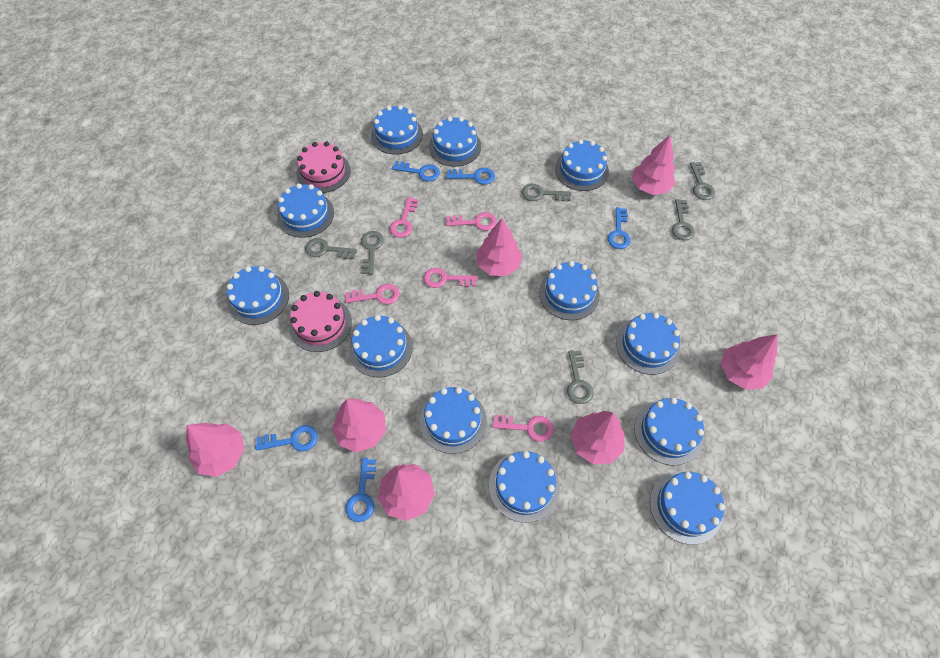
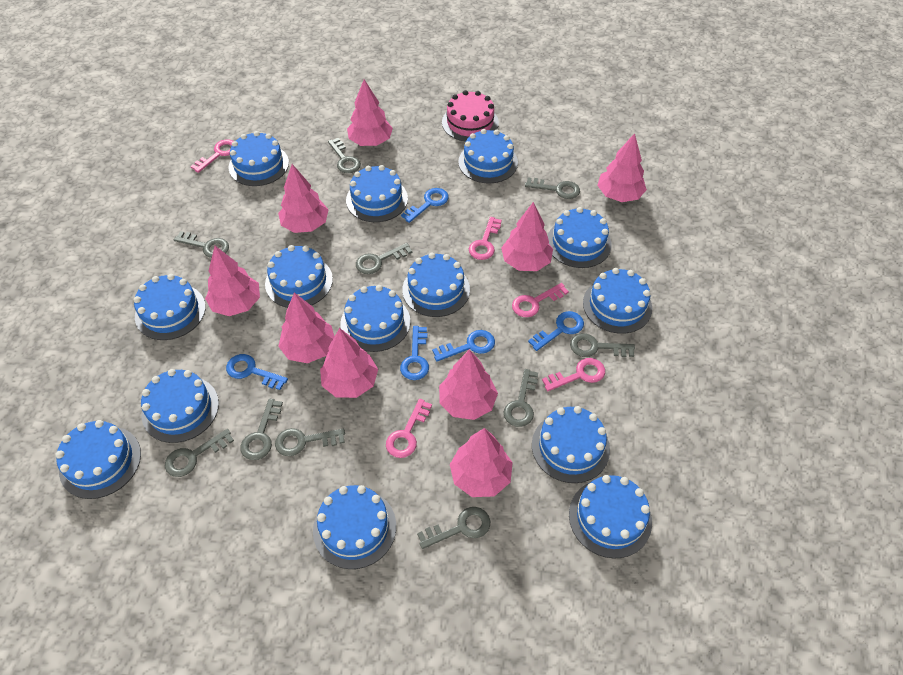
blue cake: 12 -> 14
grey key: 6 -> 10
pink cake: 2 -> 1
pink tree: 7 -> 9

